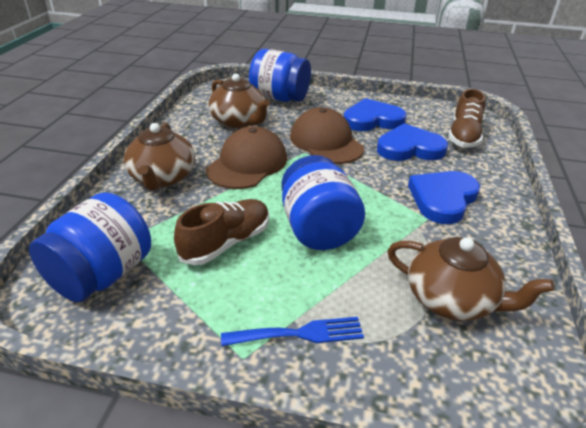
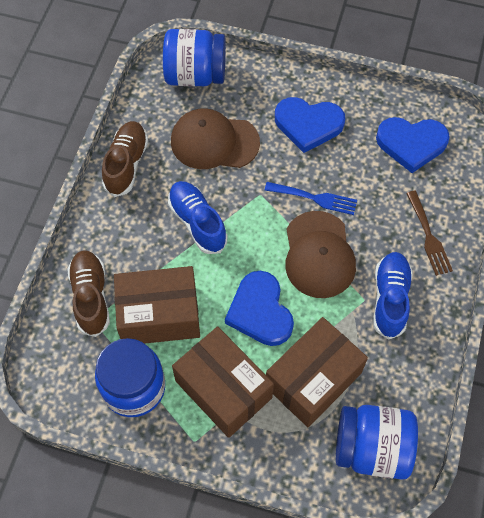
blue shoe: 0 -> 2
brown box: 0 -> 3
brown fork: 0 -> 1
brown teapot: 3 -> 0

